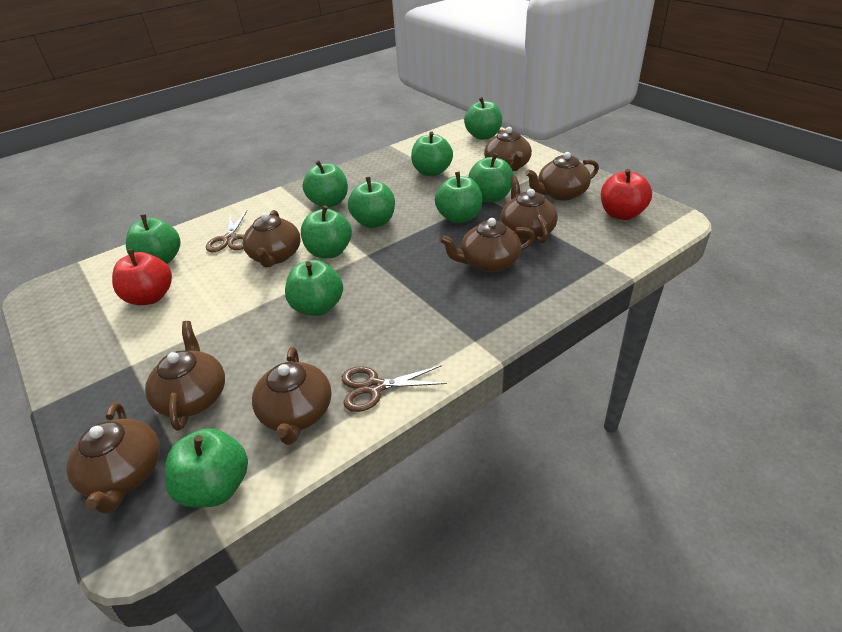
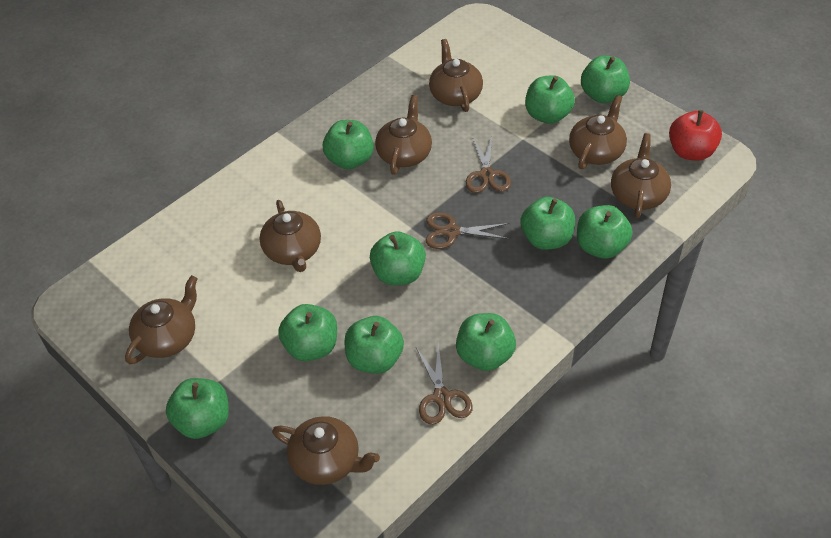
brown scissors: 2 -> 3
brown teapot: 8 -> 7
red apple: 2 -> 1

